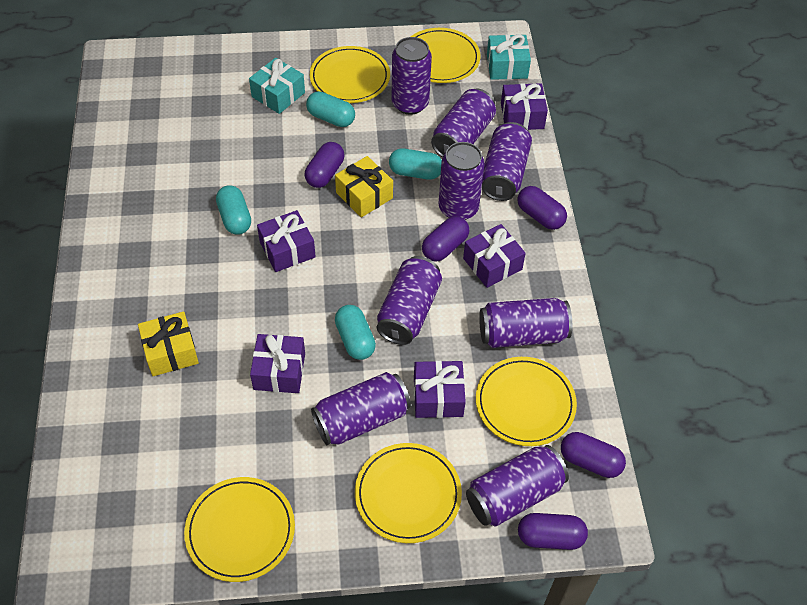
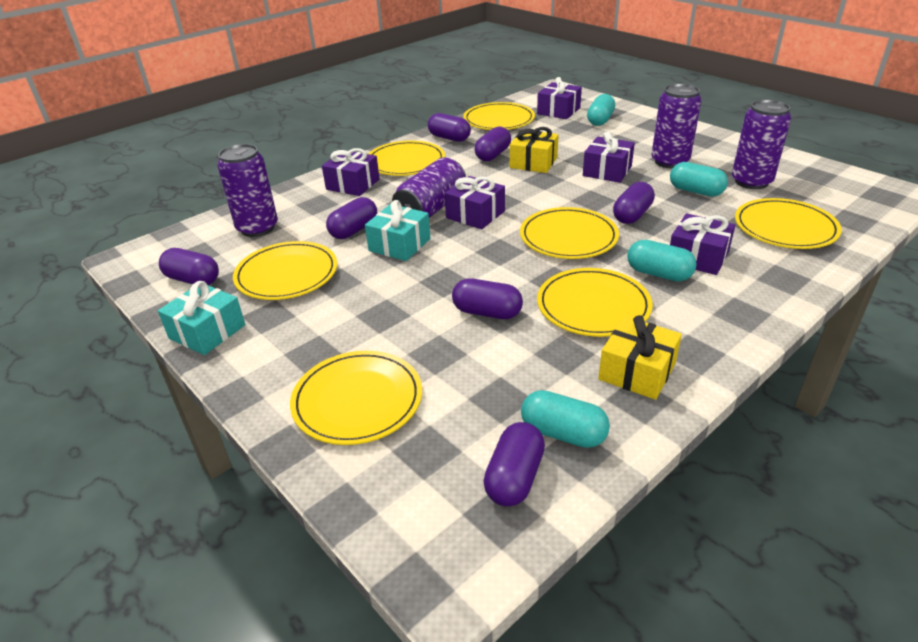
purple can: 8 -> 4
purple capsule: 5 -> 7
yellow plate: 5 -> 7

